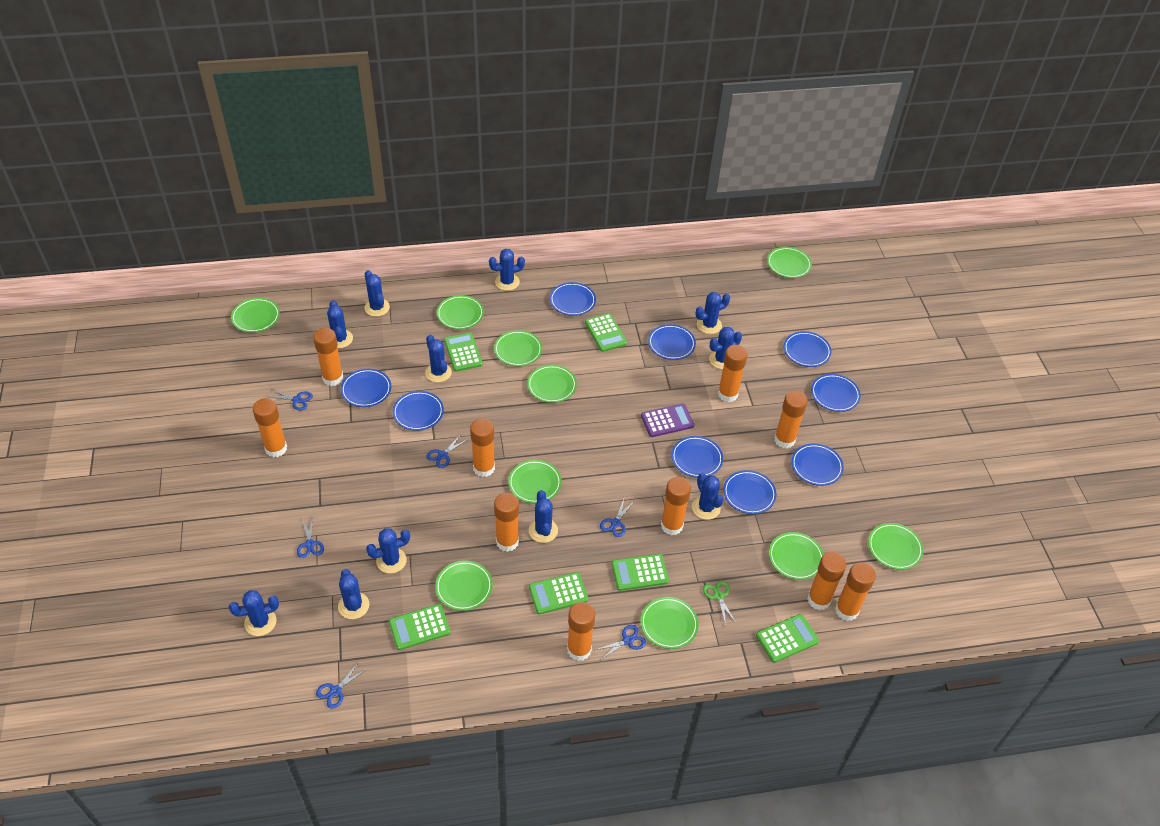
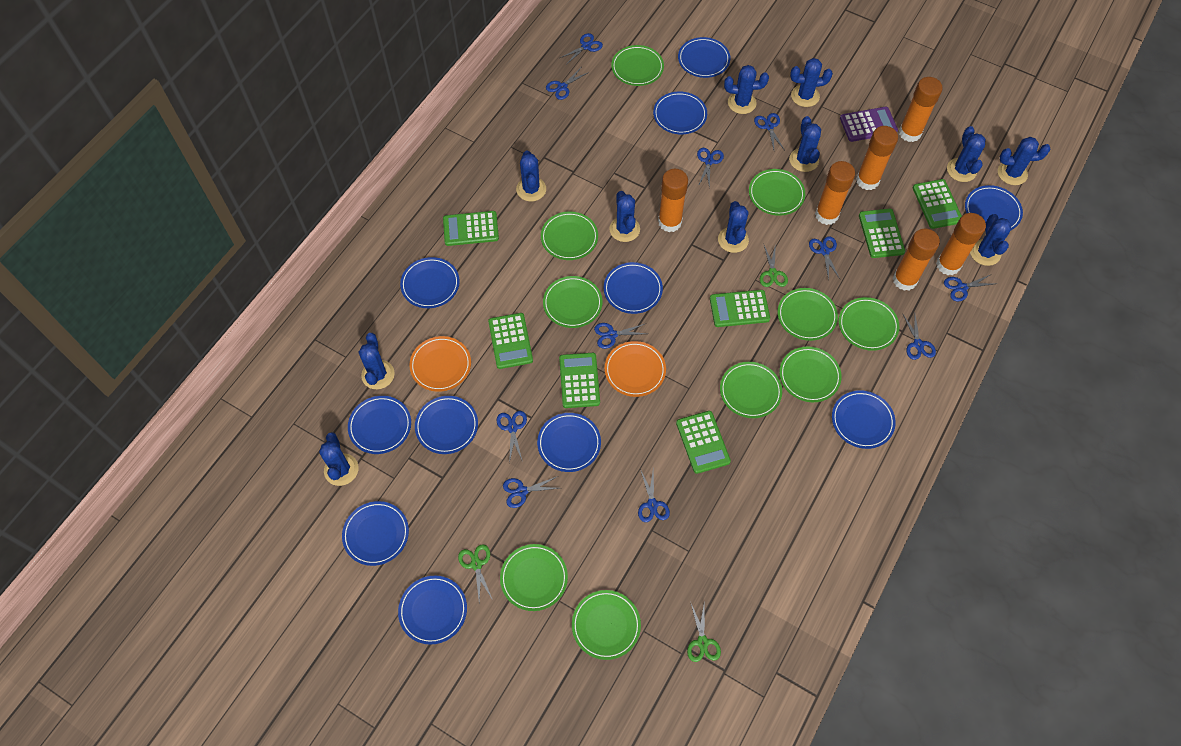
blue plate: 9 -> 11
blue scissors: 6 -> 11
green calculator: 6 -> 7
green scissors: 1 -> 3
orange glue stick: 10 -> 6
orange plate: 0 -> 2

